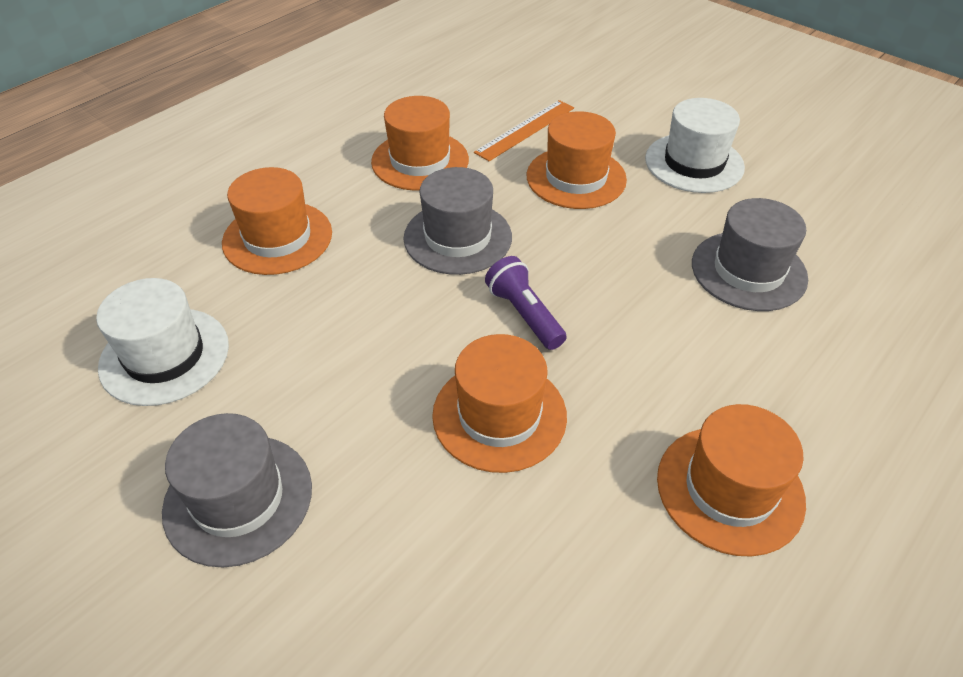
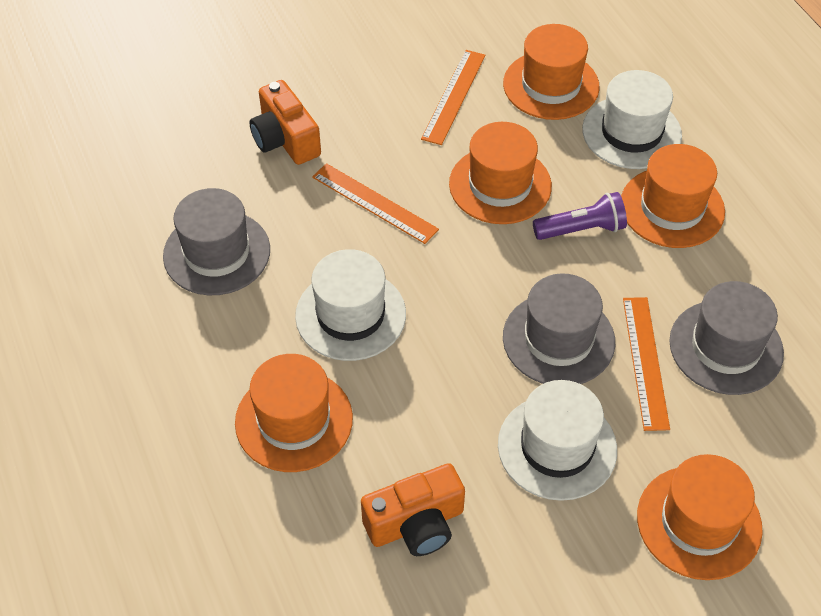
orange camera: 0 -> 2
orange ruler: 1 -> 3
white hat: 2 -> 3

